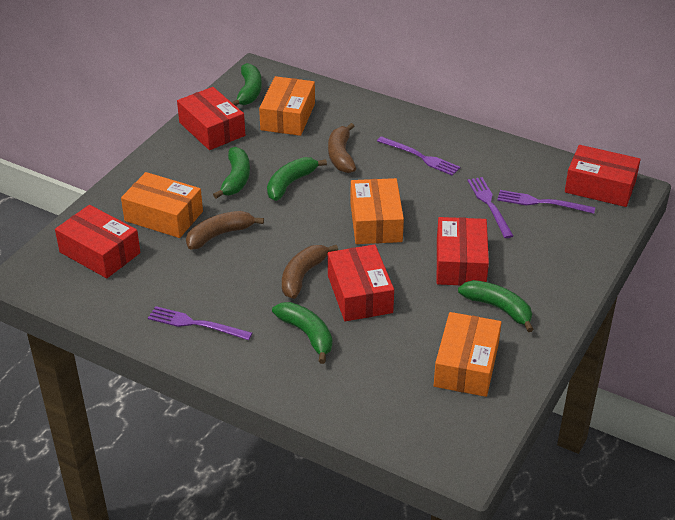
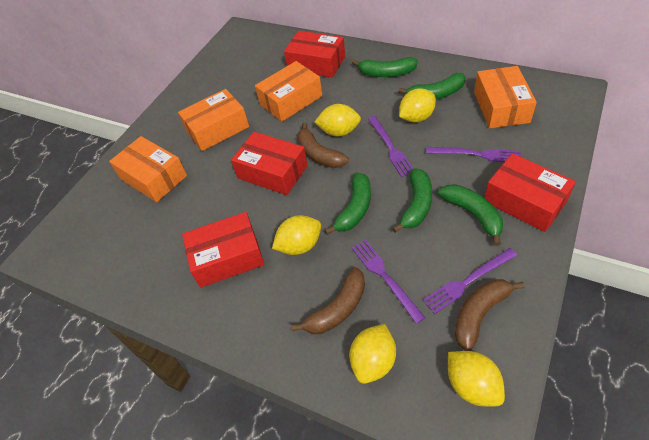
red box: 5 -> 4
yellow lemon: 0 -> 5

